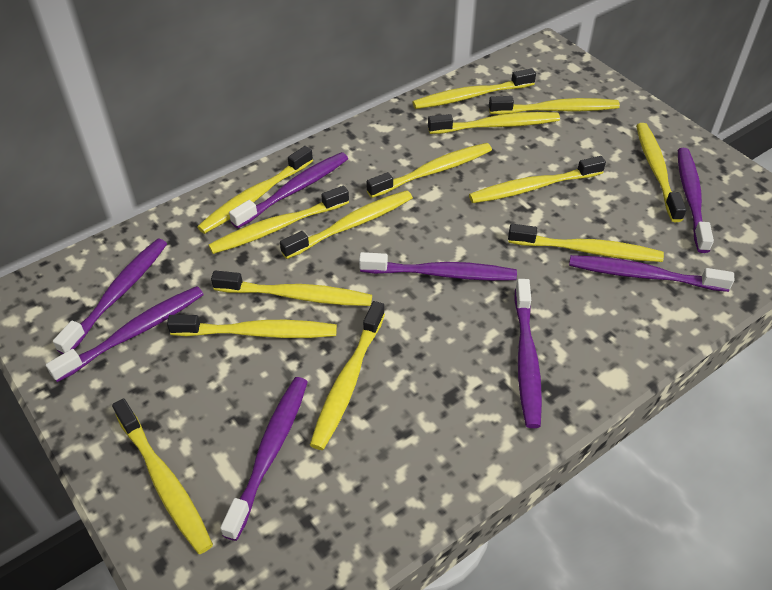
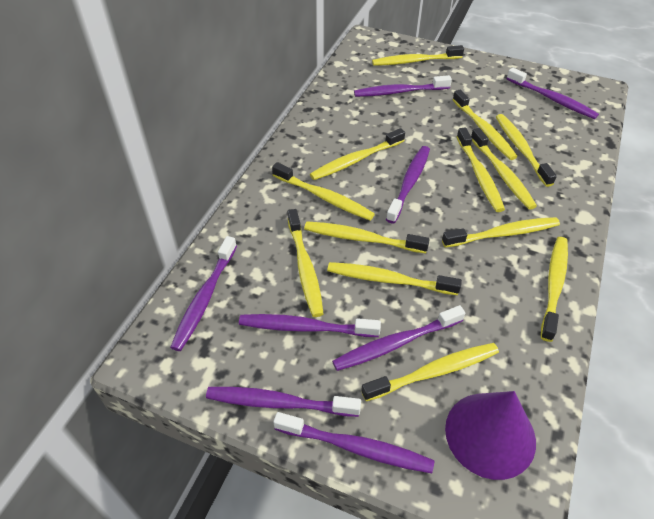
purple cone: 0 -> 1
yellow toothbrush: 14 -> 13

